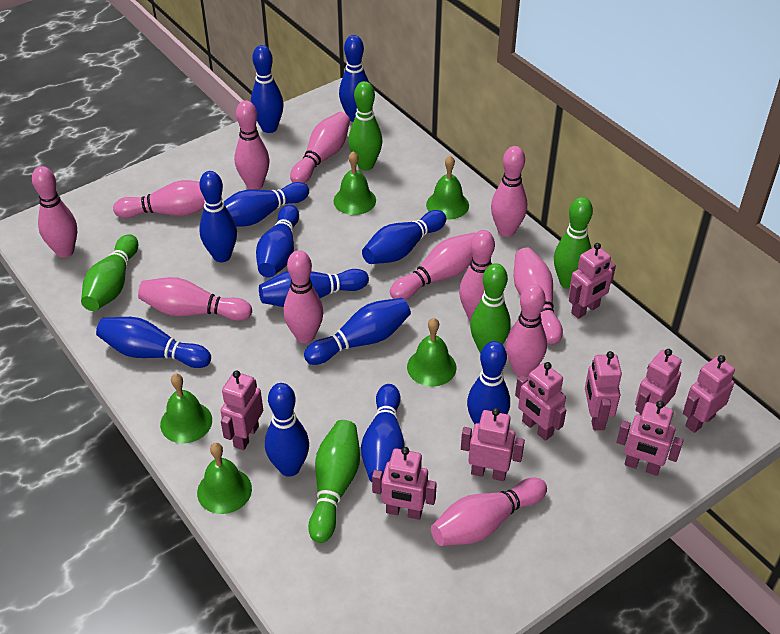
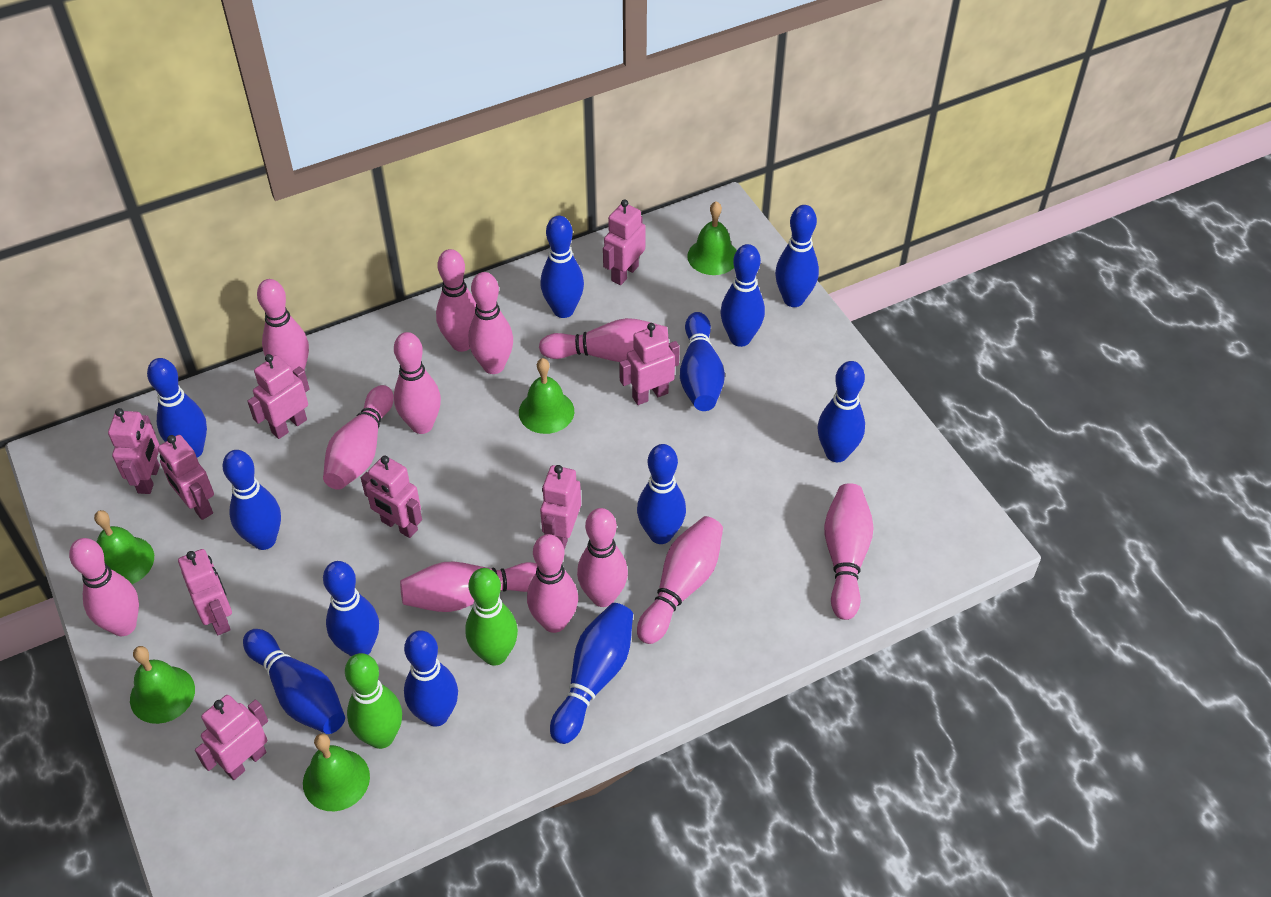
green bowling pin: 5 -> 2

